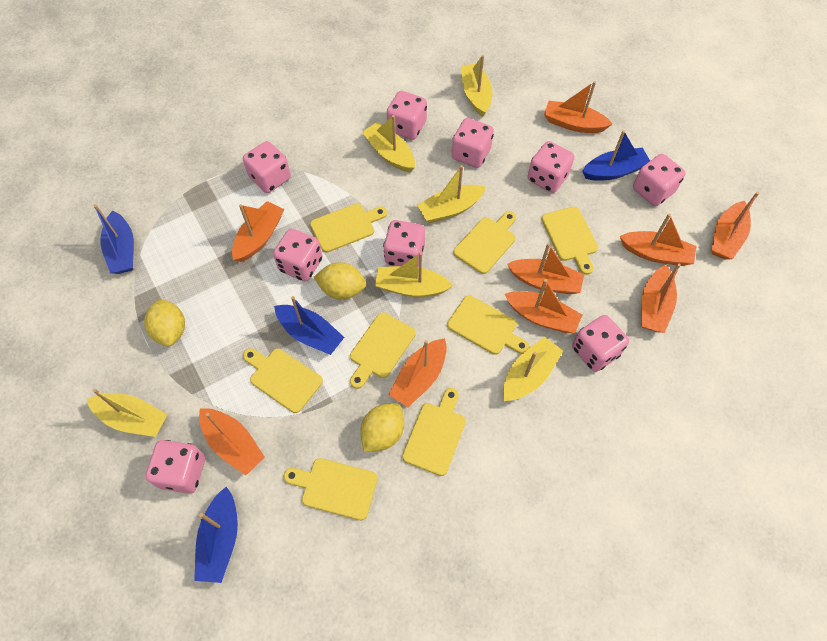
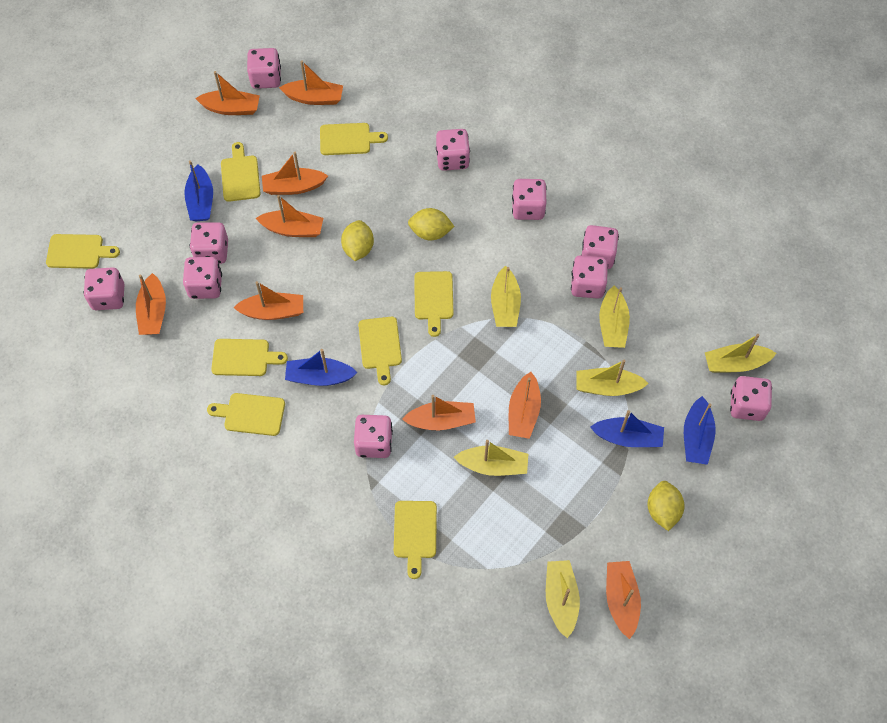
pink dice: 9 -> 10

